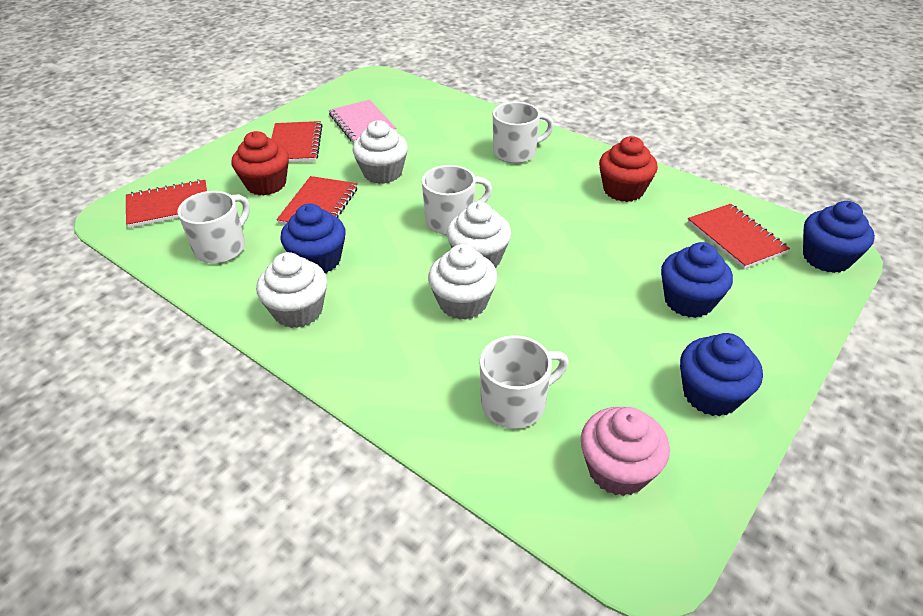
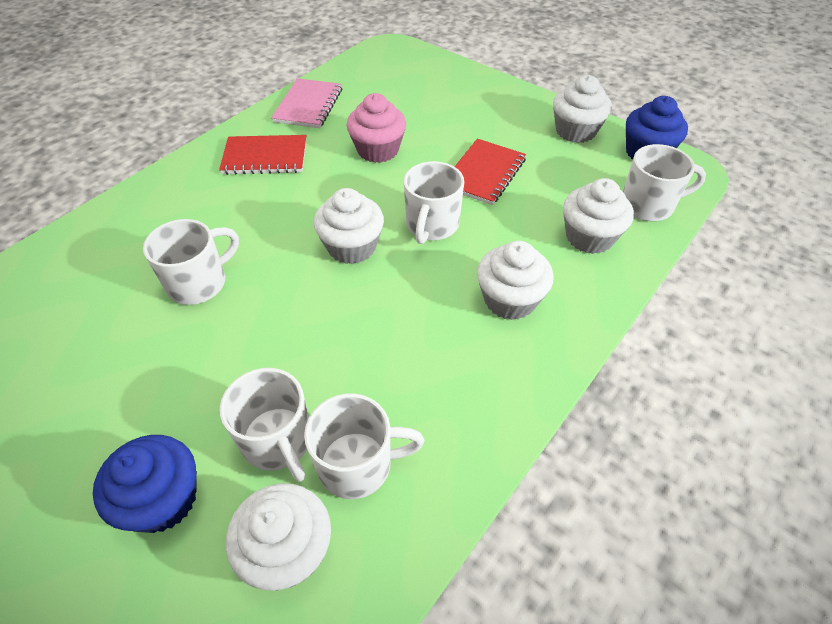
blue cupcake: 4 -> 2
red cupcake: 2 -> 0
red notebook: 4 -> 2
white cupcake: 4 -> 5
white mug: 4 -> 5

